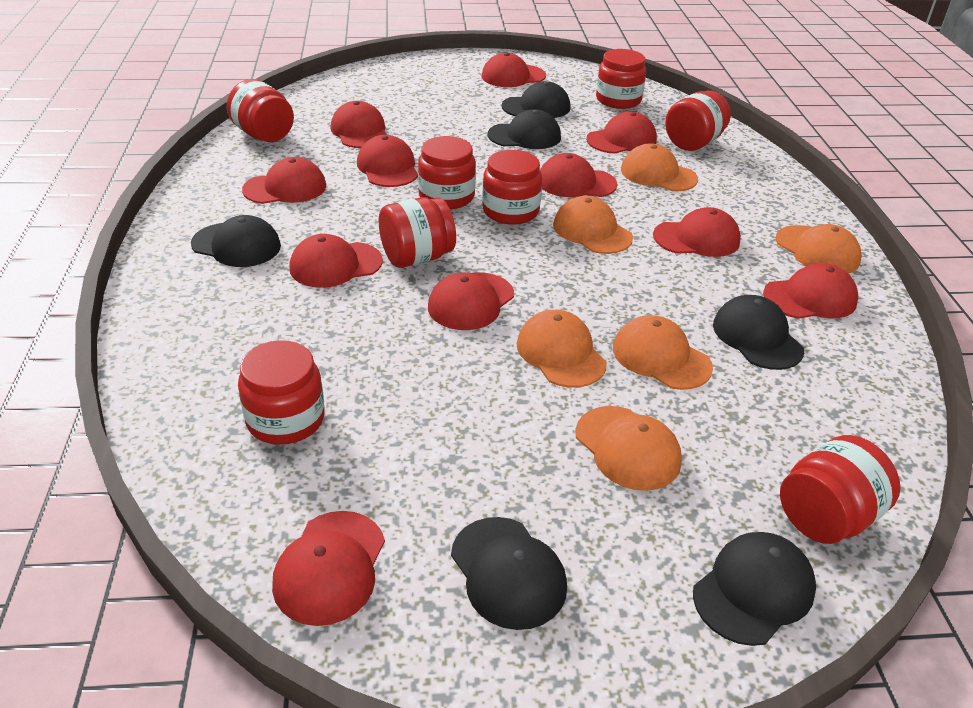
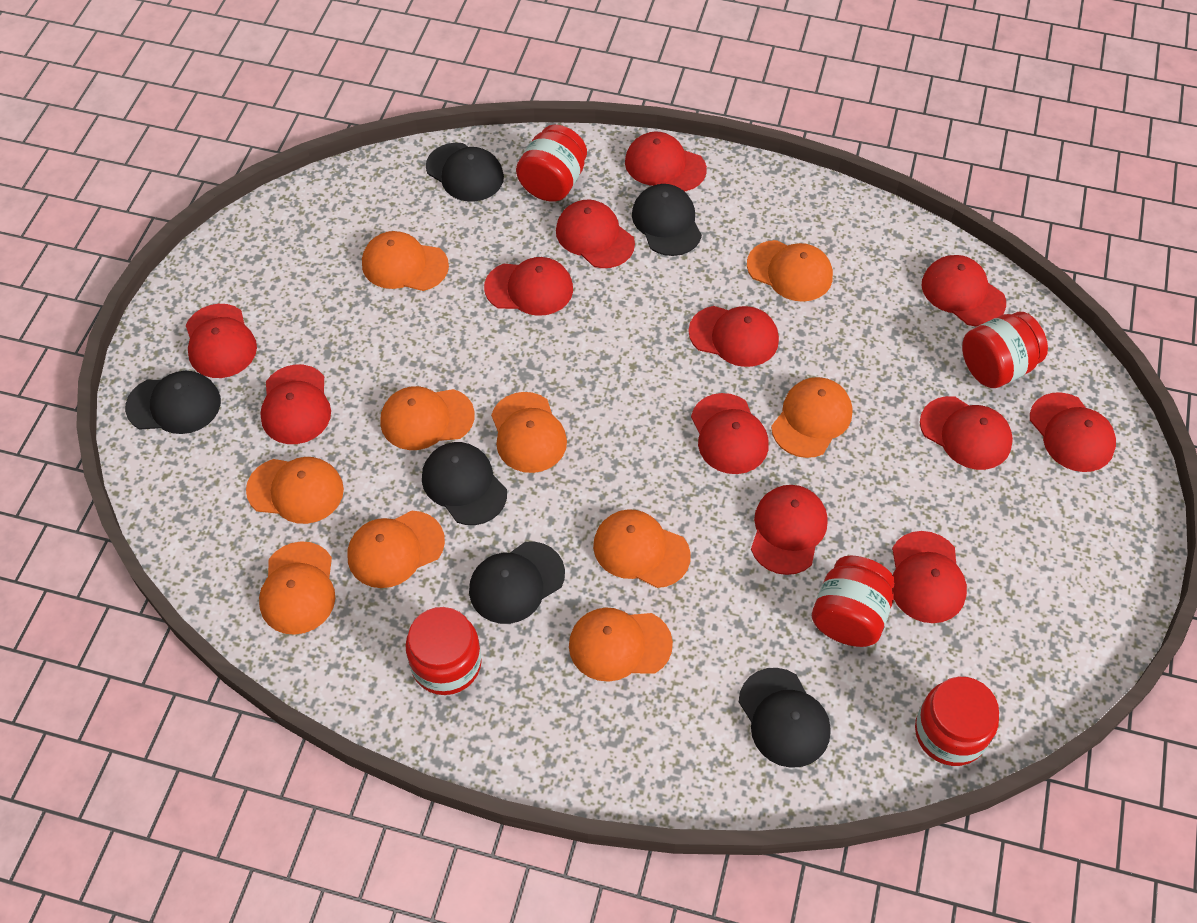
orange cap: 6 -> 10
red cap: 11 -> 12
red jar: 8 -> 5

